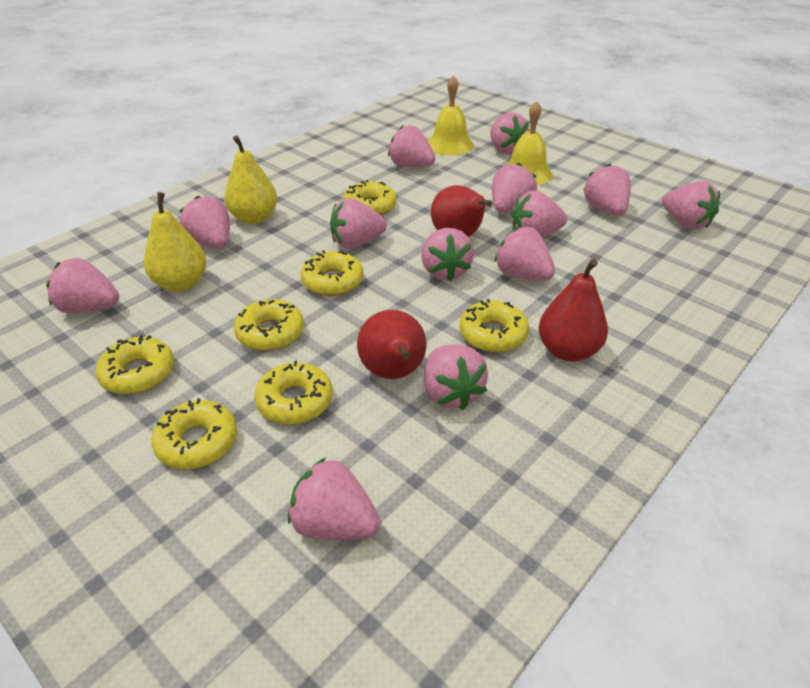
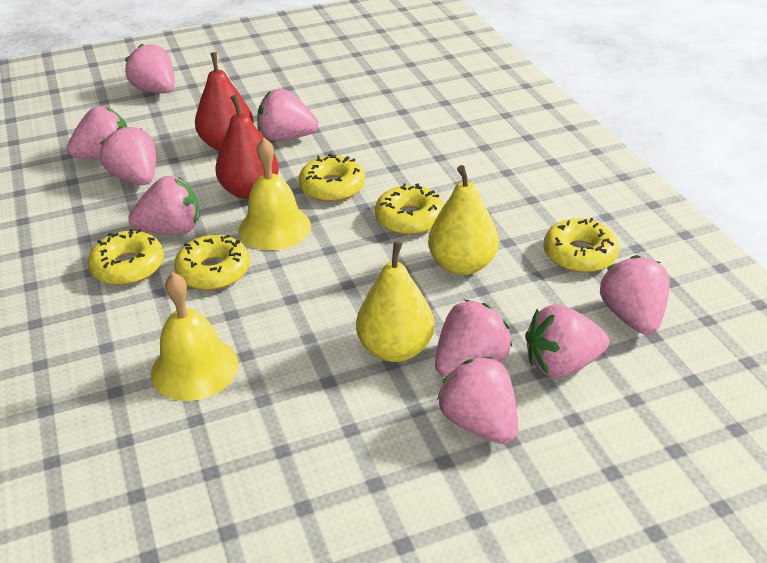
pink strawberry: 13 -> 9
red pear: 3 -> 2
yellow donut: 7 -> 5

